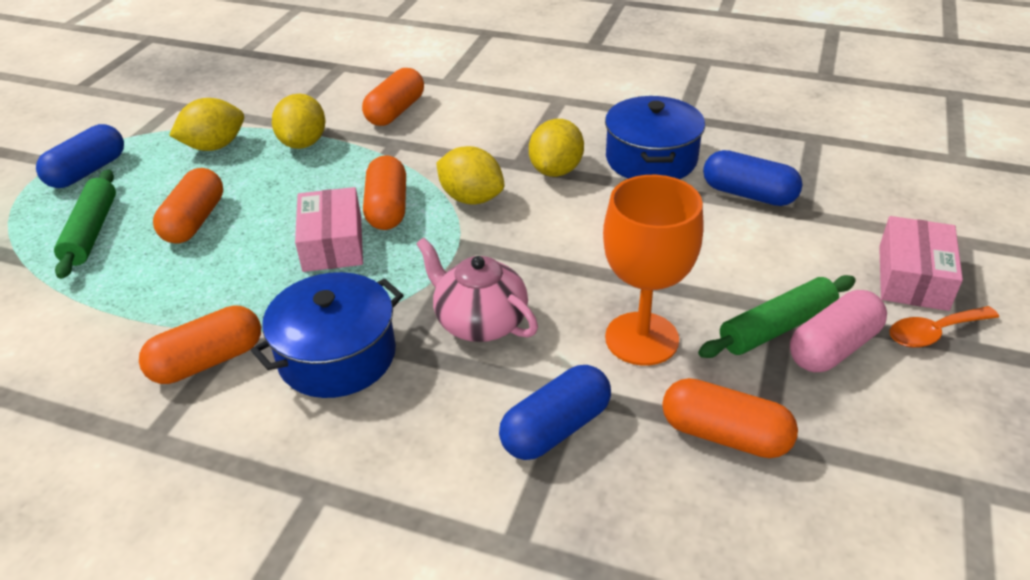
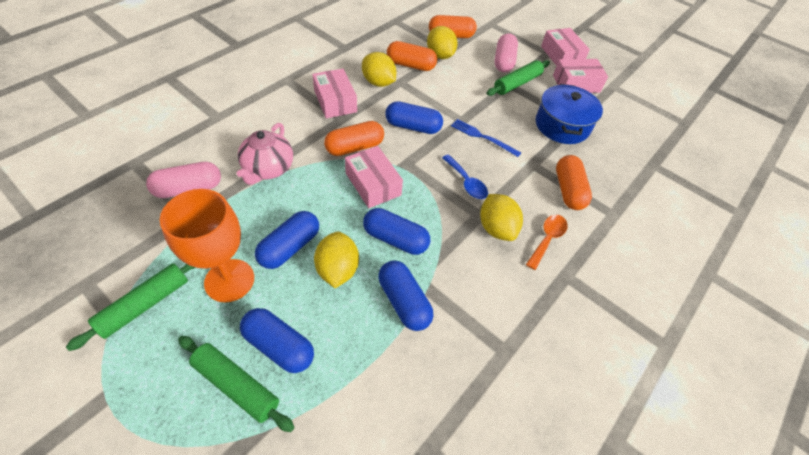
blue capsule: 3 -> 5
blue fork: 0 -> 1
blue pot: 2 -> 1
blue spoon: 0 -> 1
green rolling pin: 2 -> 3
orange capsule: 5 -> 4
pink box: 2 -> 4
pink capsule: 1 -> 2

